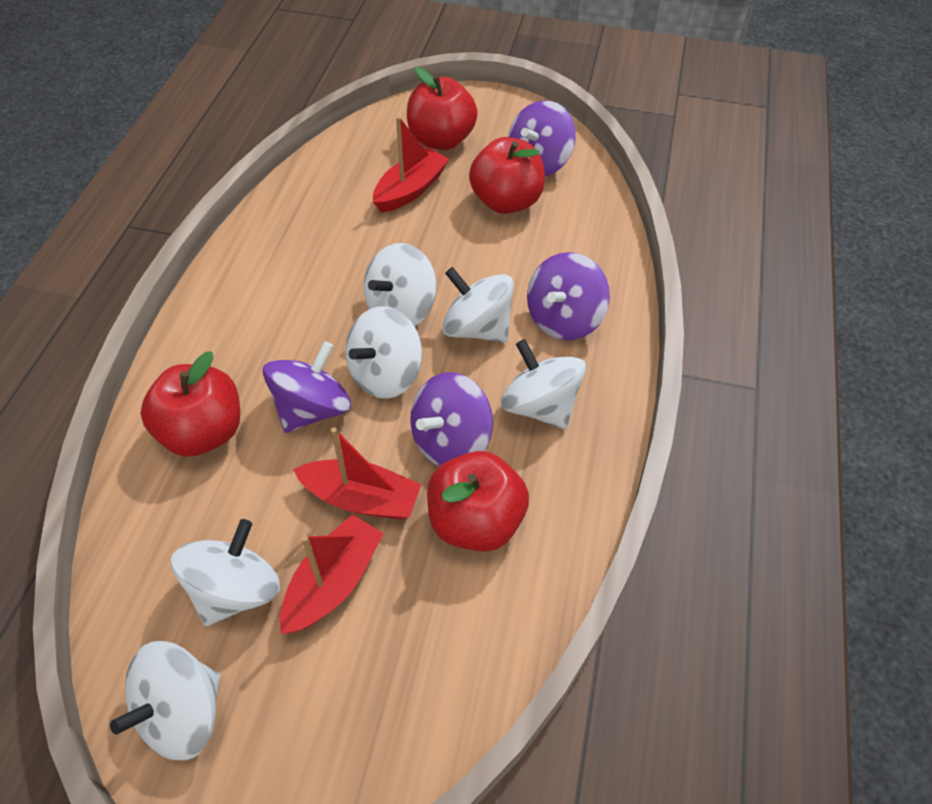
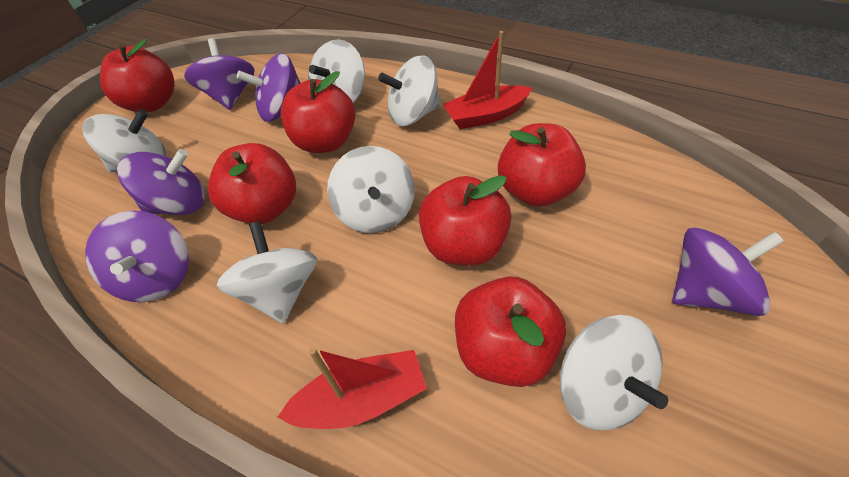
purple spinning top: 4 -> 5
red apple: 4 -> 6
red boat: 3 -> 2

